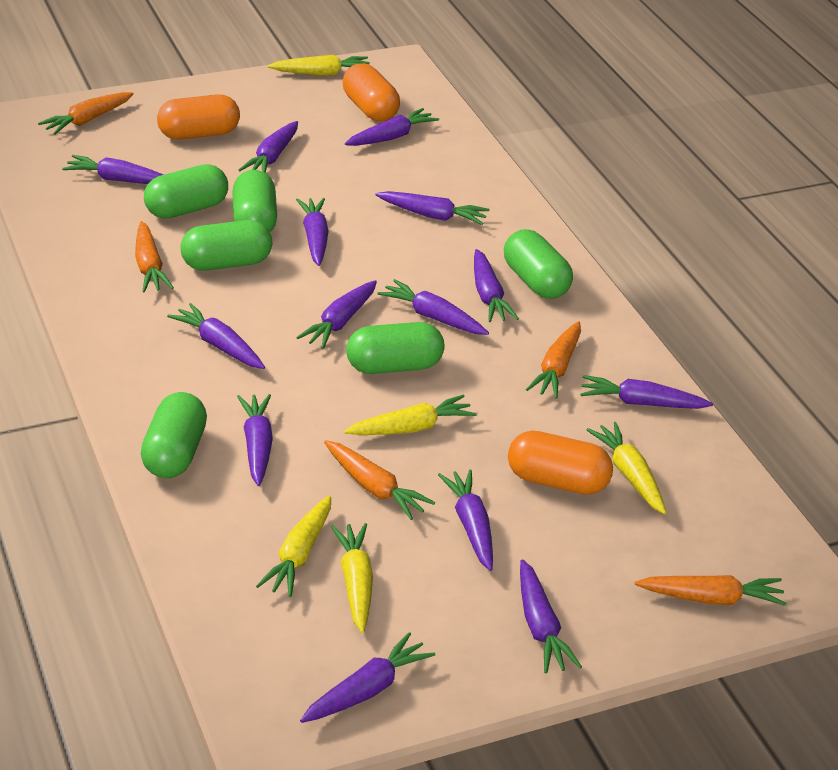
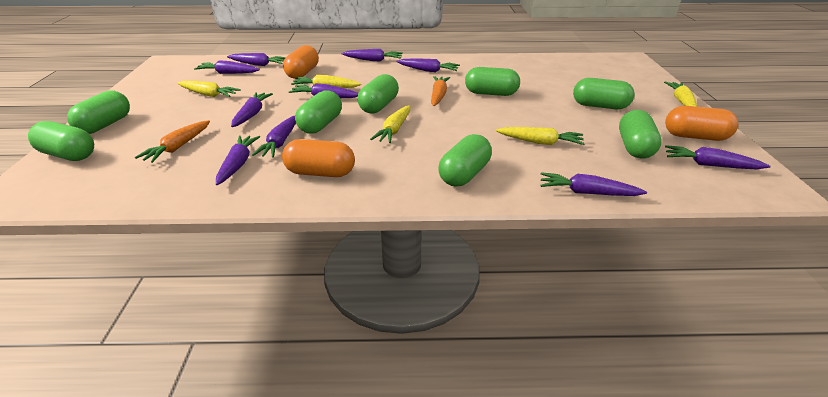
green capsule: 6 -> 8
orange carrot: 5 -> 2
purple carrot: 14 -> 10

